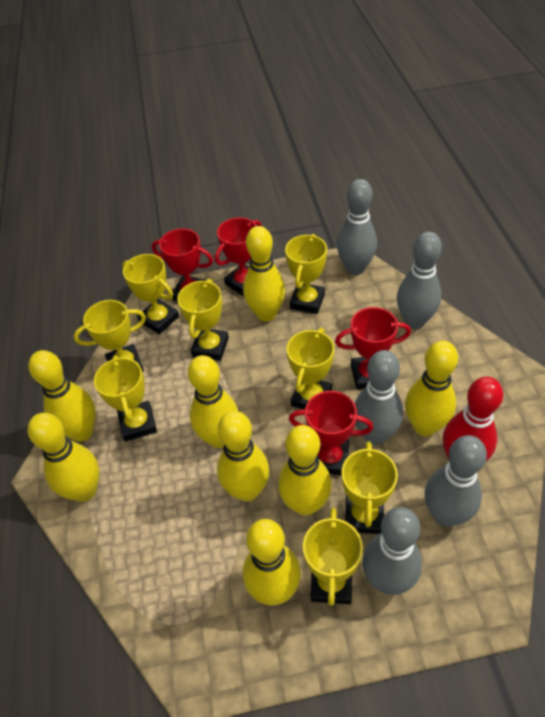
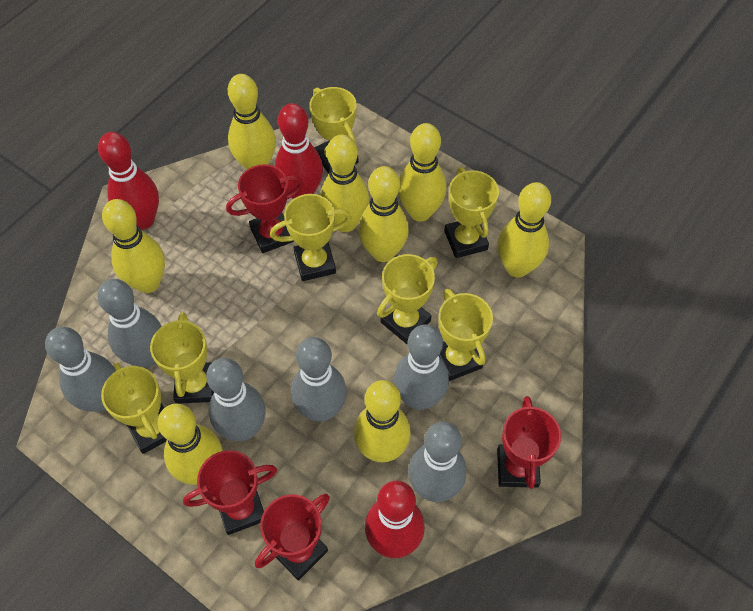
grey bowling pin: 5 -> 6
red bowling pin: 1 -> 3
yellow trophy: 8 -> 7

